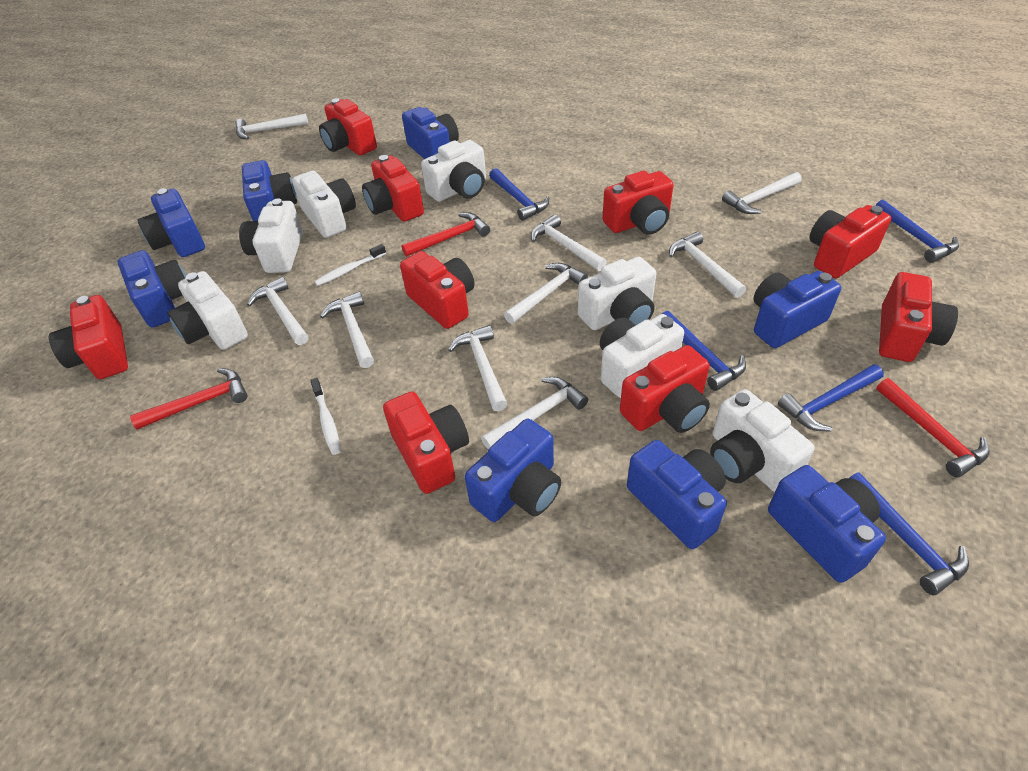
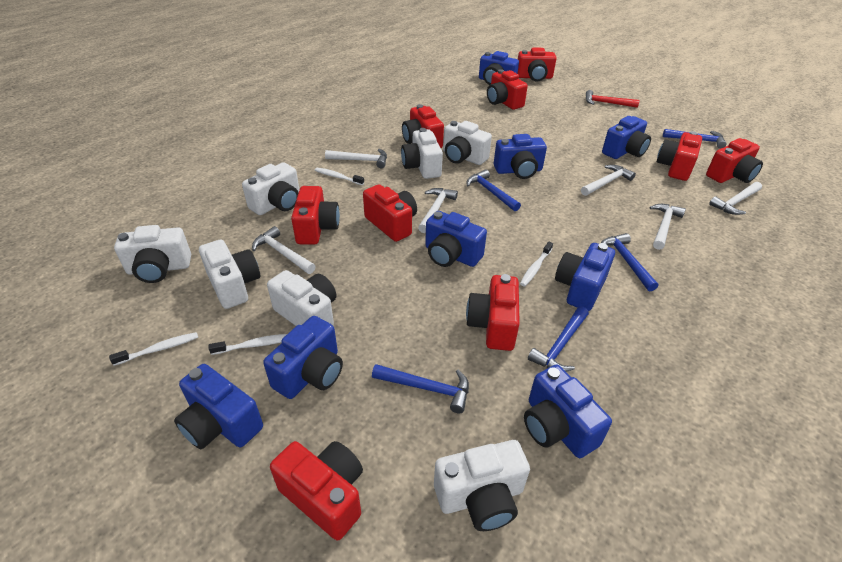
red hammer: 3 -> 1
white hammer: 9 -> 6
white toothbrush: 2 -> 4

